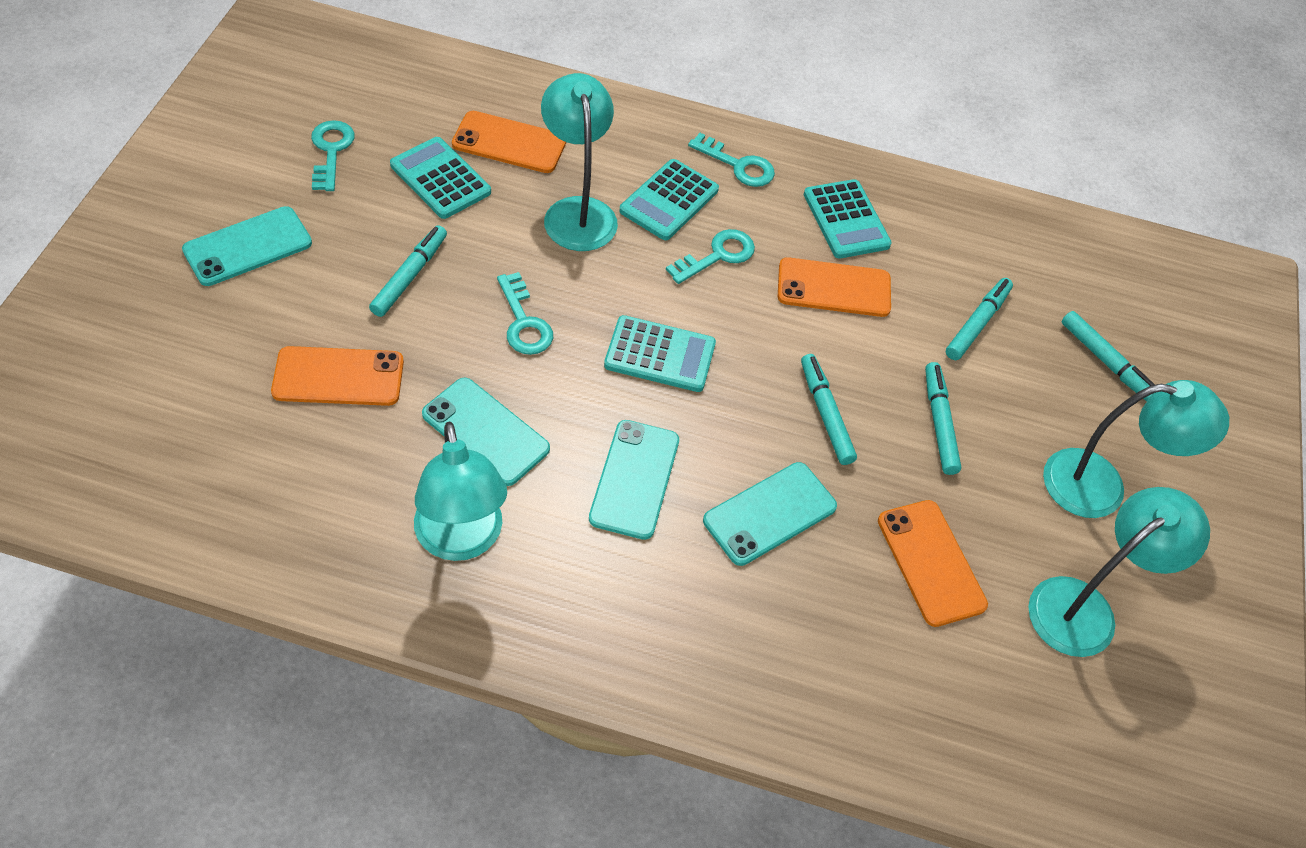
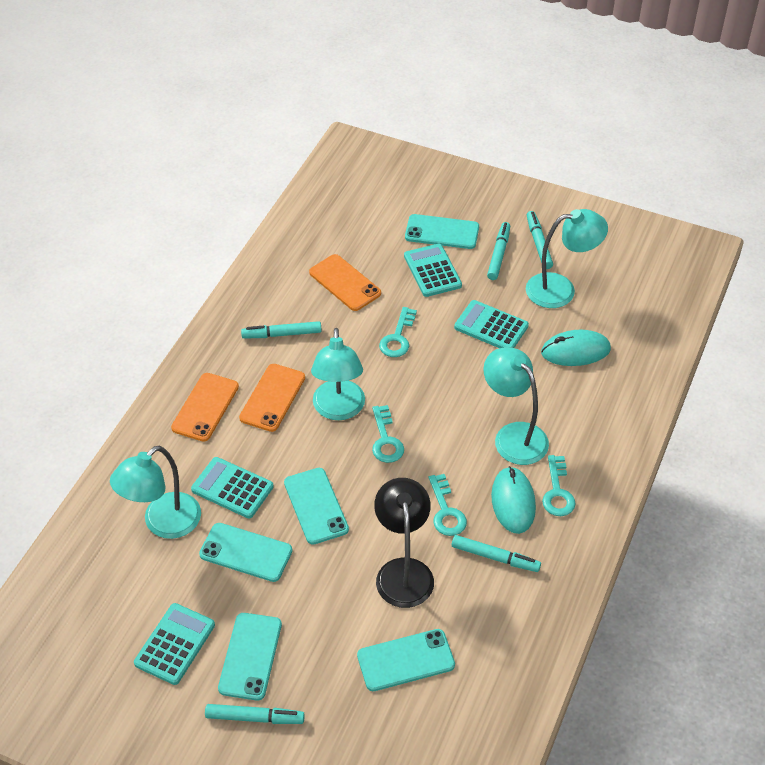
black lamp: 0 -> 1
orange phone: 4 -> 3
turquoise mouse: 0 -> 2
turquoise phone: 4 -> 5

